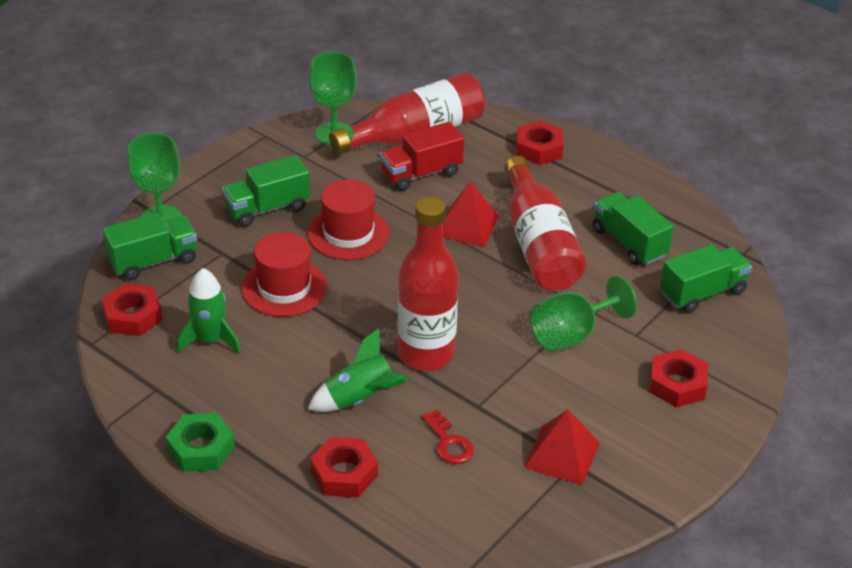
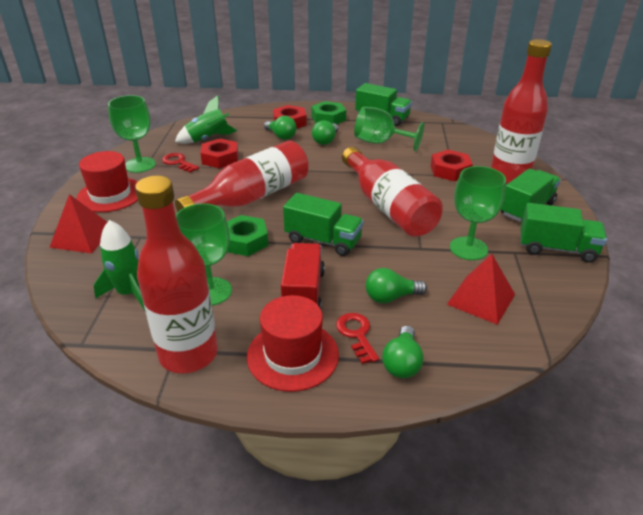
green goblet: 3 -> 4
green light bulb: 0 -> 4
green nut: 1 -> 2
red bottle: 3 -> 4
red key: 1 -> 2
red nut: 4 -> 3

